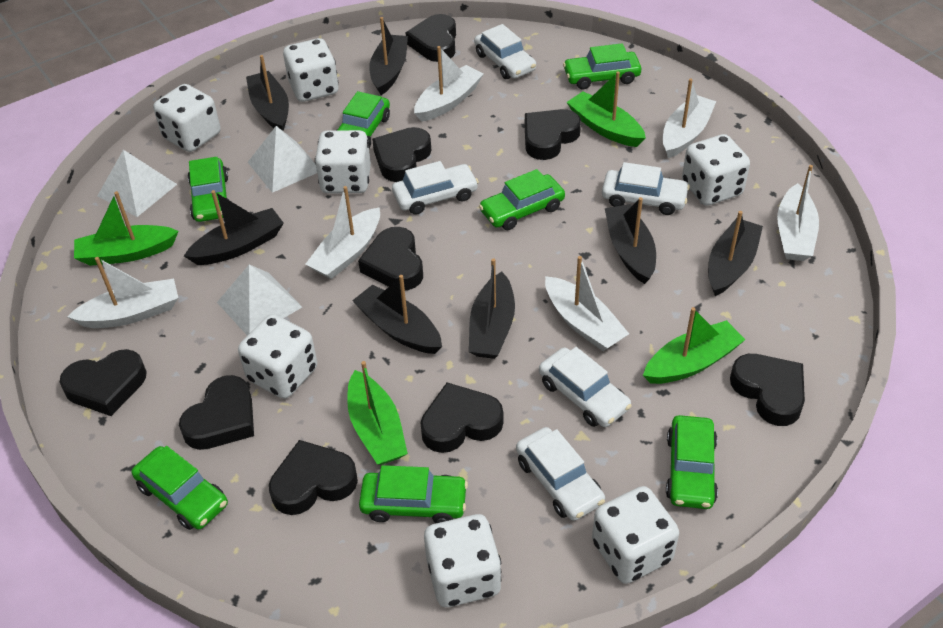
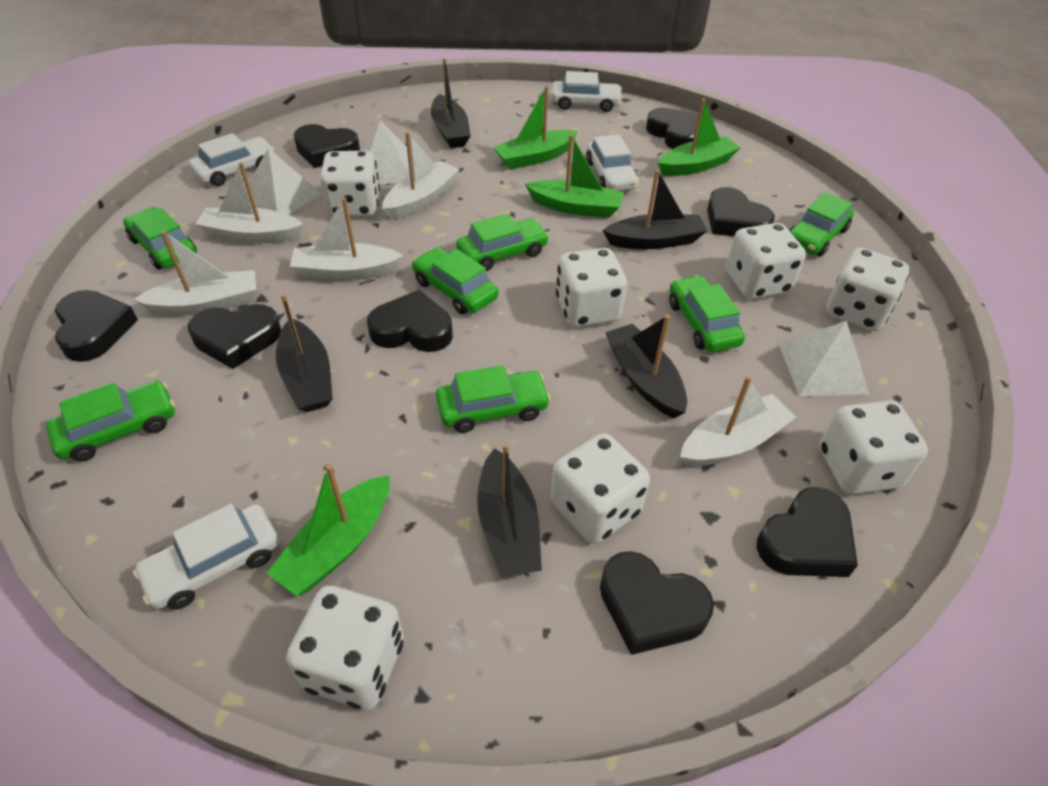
black boat: 7 -> 5
black heart: 9 -> 8
white boat: 6 -> 5
white car: 5 -> 4

